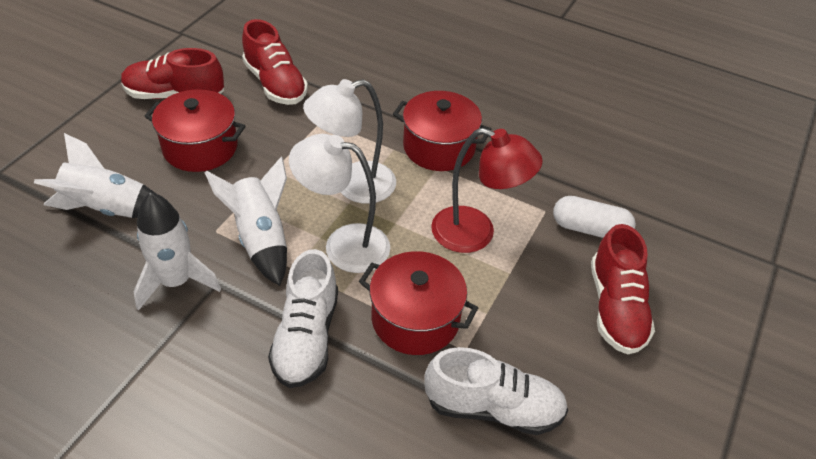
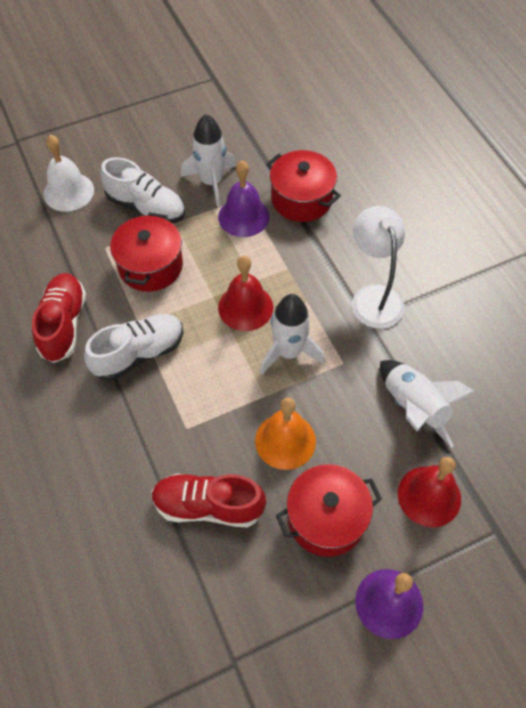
orange bell: 0 -> 1
purple bell: 0 -> 2
red bell: 0 -> 2
red lamp: 1 -> 0
red shoe: 3 -> 2
white bell: 0 -> 1
white capsule: 1 -> 0
white lamp: 2 -> 1

